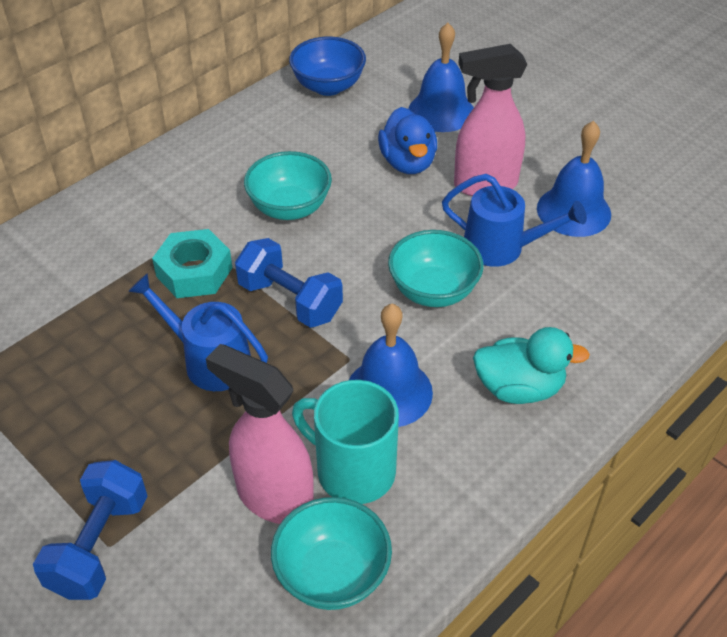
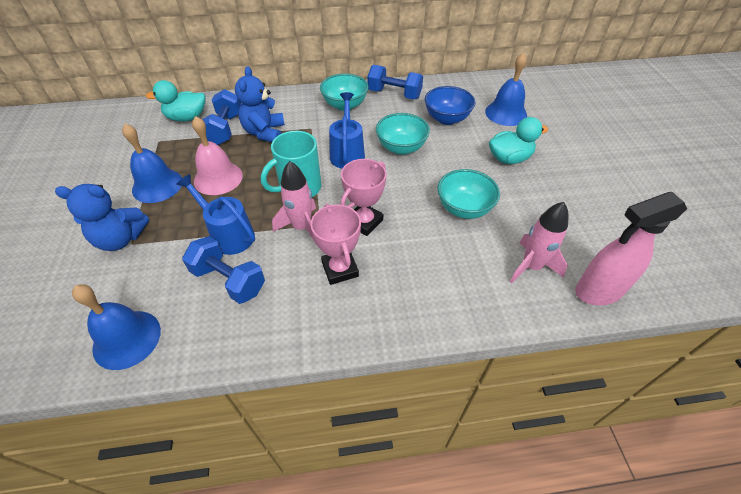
blue duck: 1 -> 0
blue dumbbell: 2 -> 3
blue teddy bear: 0 -> 2
pink bell: 0 -> 1
pink rocket: 0 -> 2
pink spray bottle: 2 -> 1
pink trophy: 0 -> 2
turquoise duck: 1 -> 2
turquoise nut: 1 -> 0

